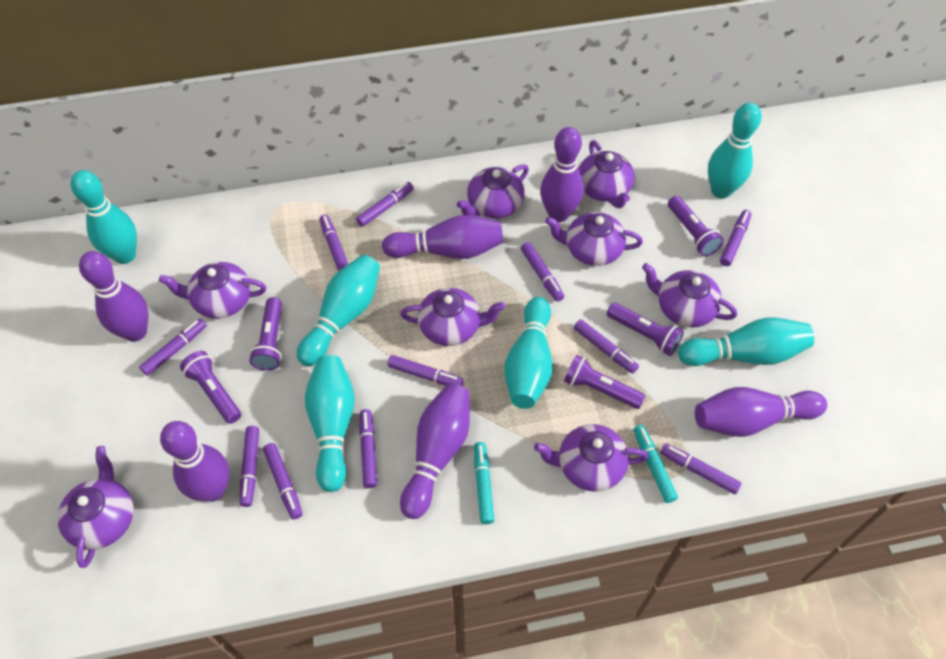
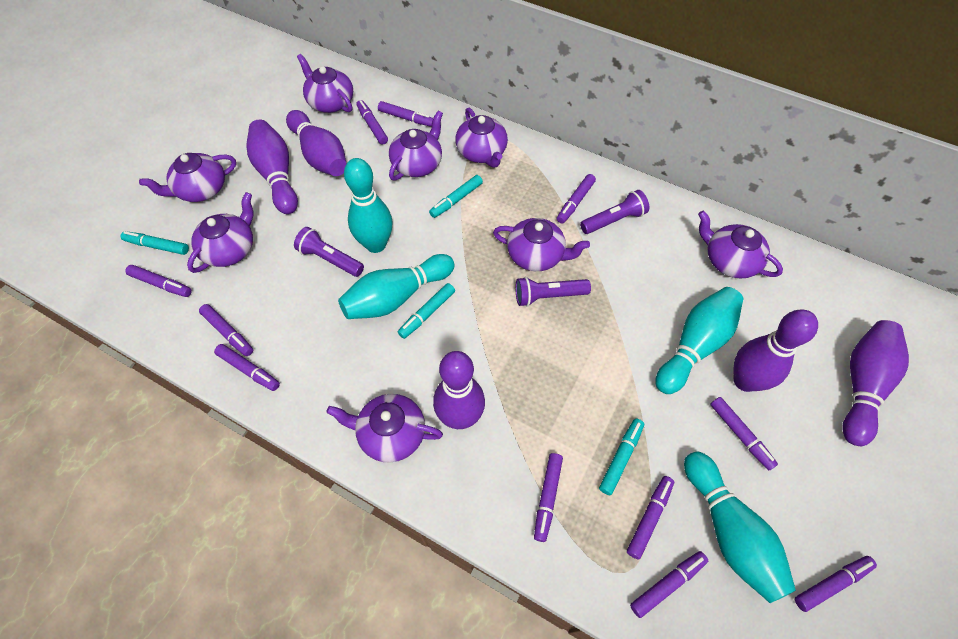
purple bowling pin: 6 -> 5
purple flashlight: 5 -> 3
turquoise bowling pin: 6 -> 4
turquoise marker: 2 -> 4

